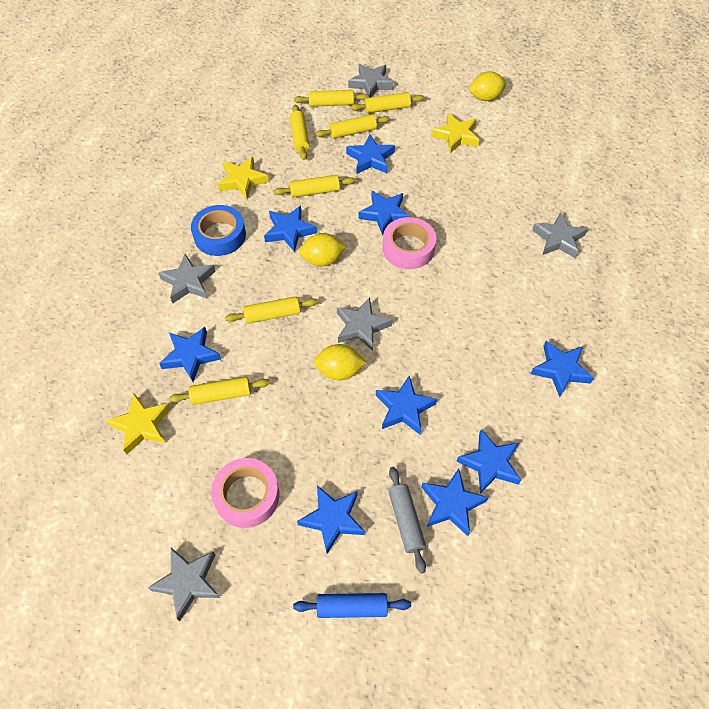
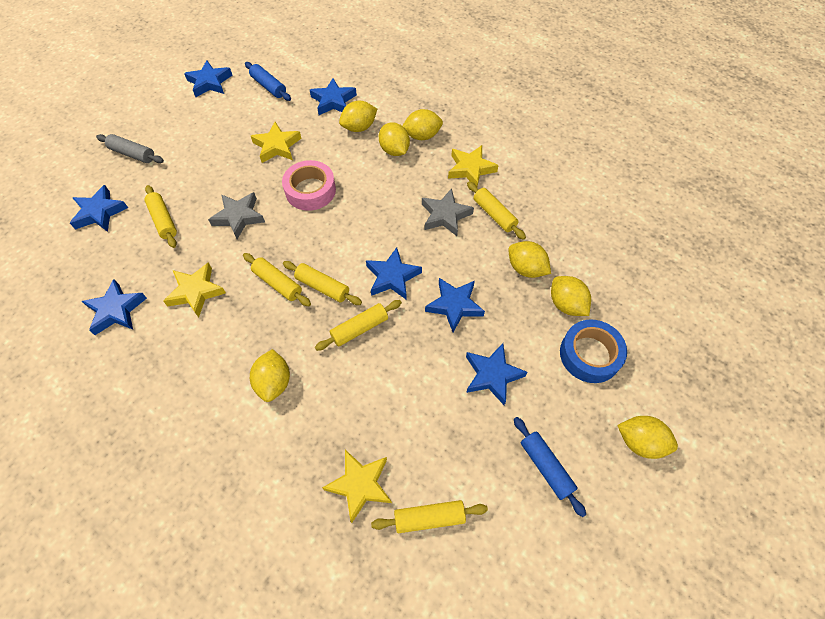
blue rolling pin: 1 -> 2
blue star: 9 -> 7
grey star: 5 -> 2
pink tape: 2 -> 1
yellow lemon: 3 -> 7
yellow rolling pin: 7 -> 6
yellow star: 3 -> 4

